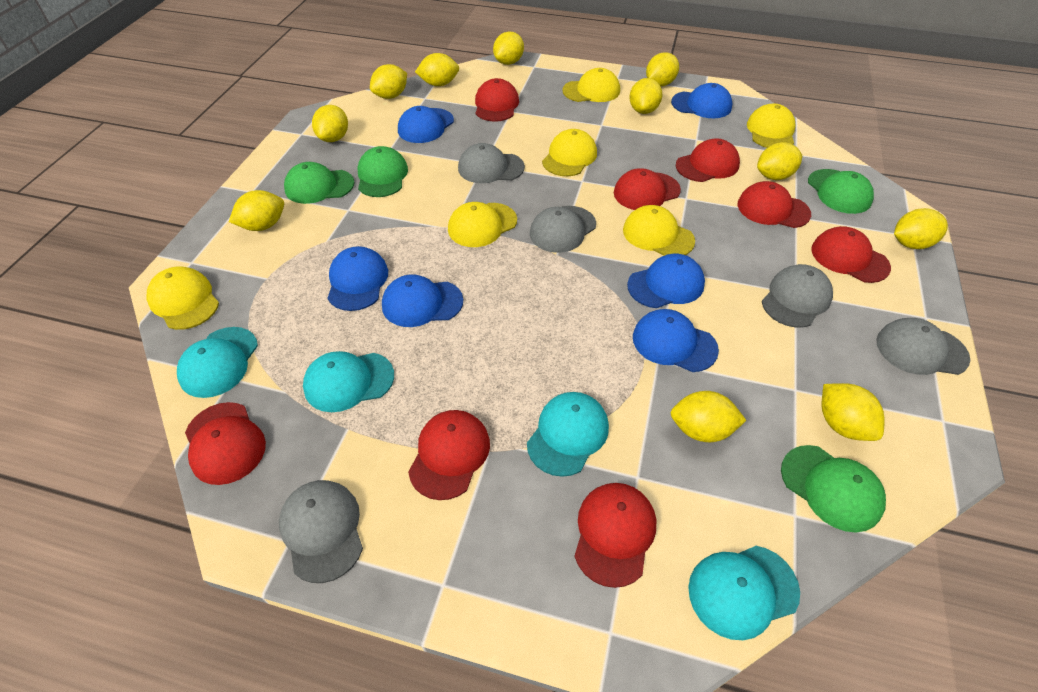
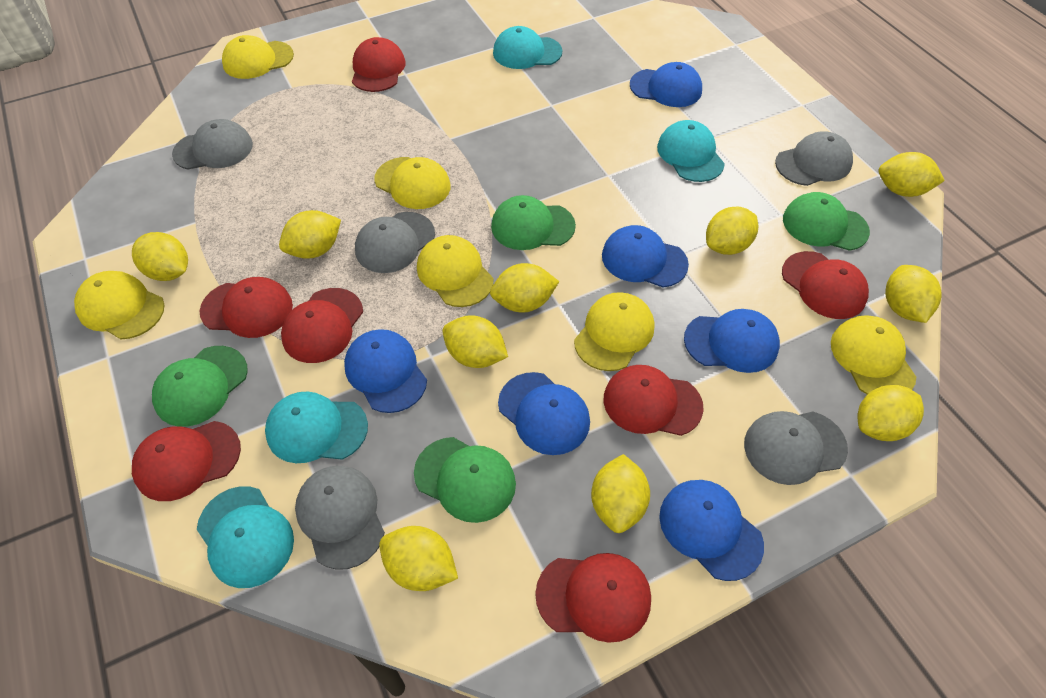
red cap: 8 -> 7
yellow lemon: 11 -> 10

